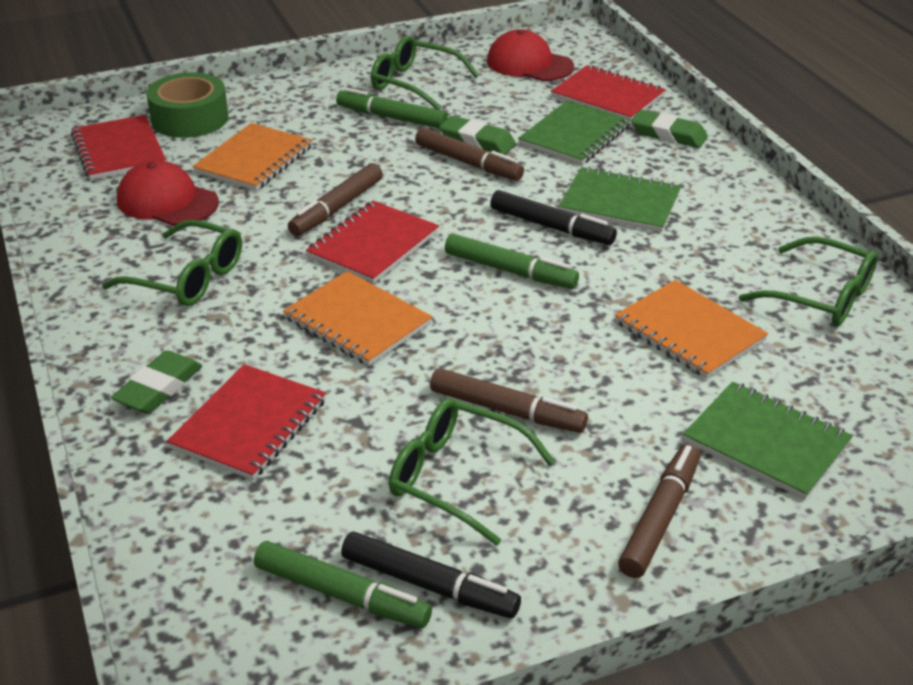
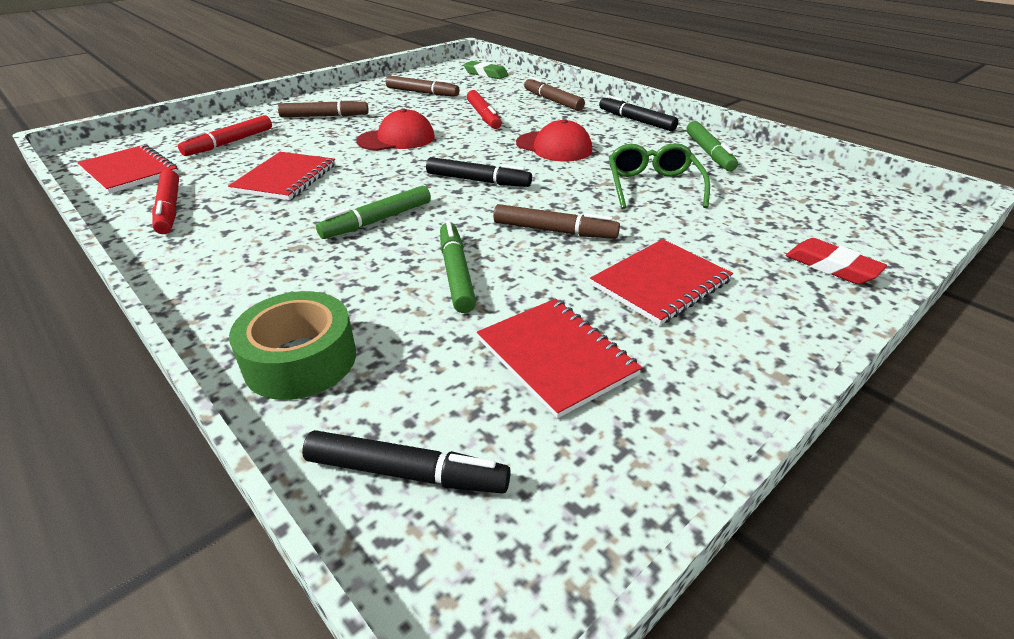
black marker: 2 -> 3
green eraser: 3 -> 1
green glasses: 4 -> 1
green notebook: 3 -> 0
orange notebook: 3 -> 0
red eraser: 0 -> 1
red marker: 0 -> 3

